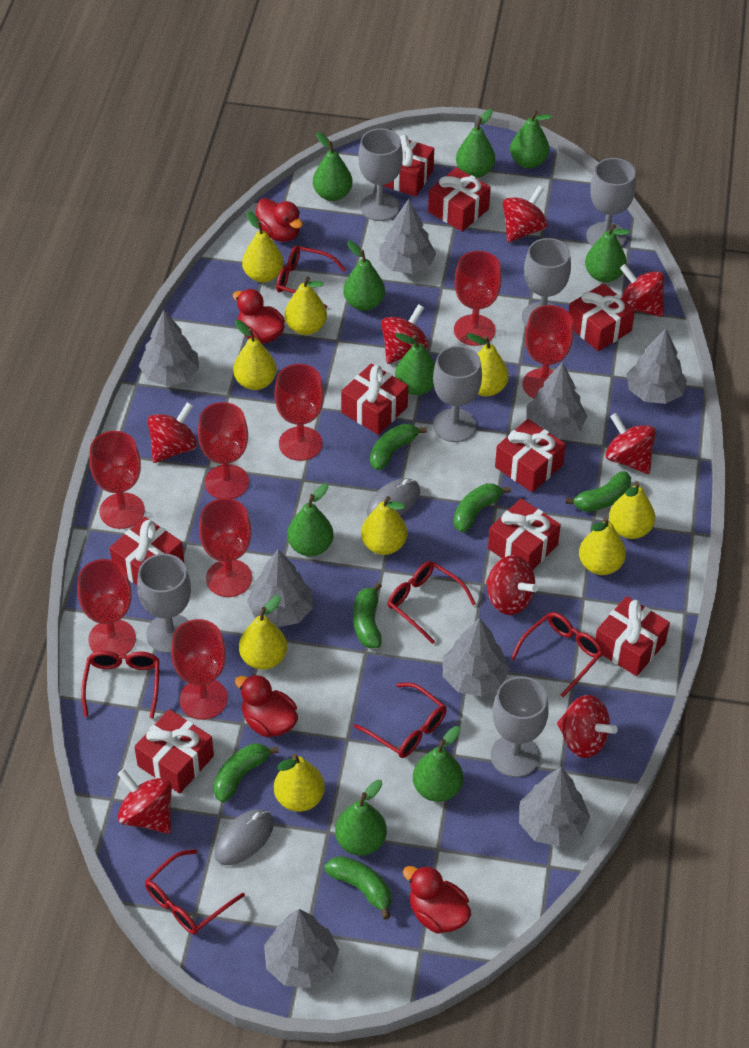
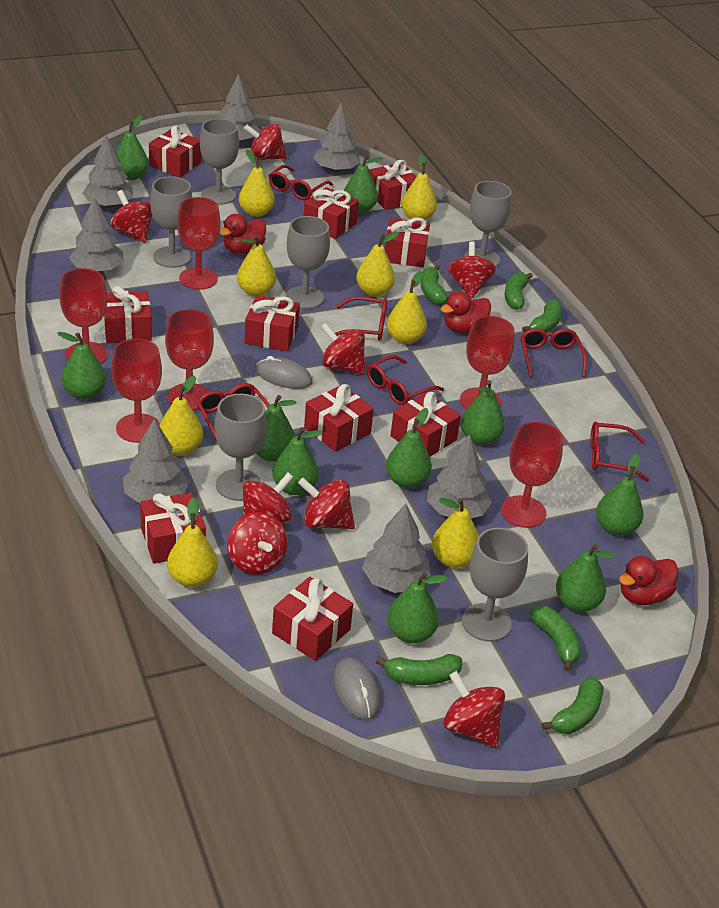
green pear: 9 -> 10
grey tree: 8 -> 7
red duck: 4 -> 3
red gift: 9 -> 10
red goblet: 8 -> 6
yellow pear: 9 -> 8

